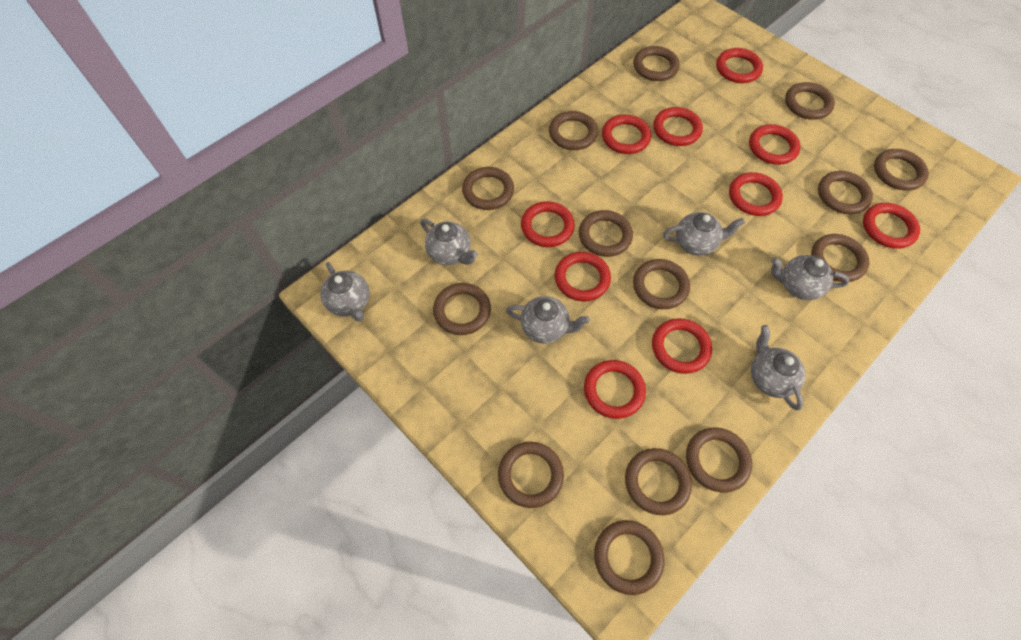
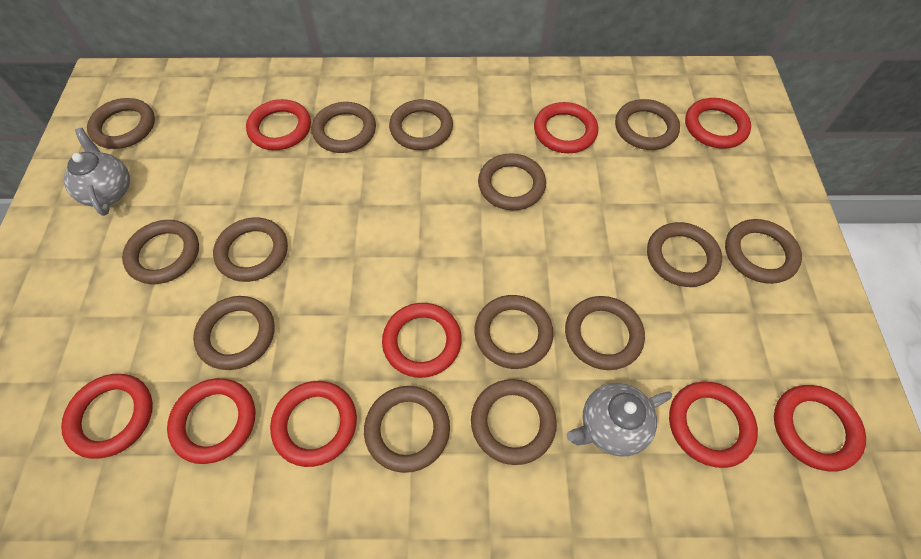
grey teapot: 6 -> 2
red ring: 10 -> 9

